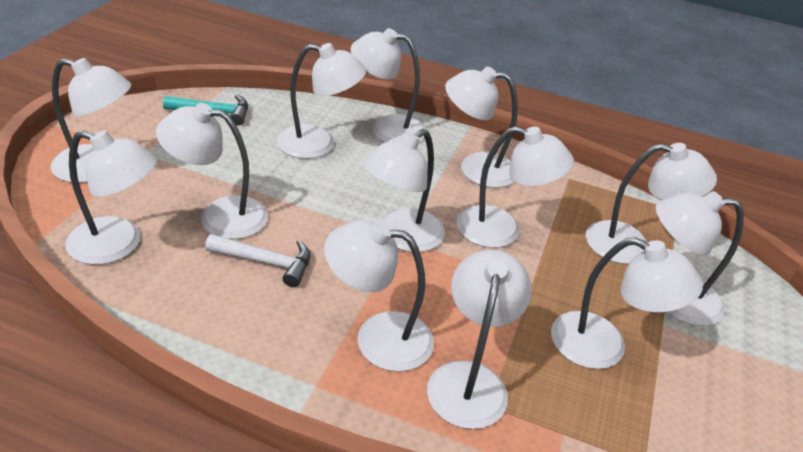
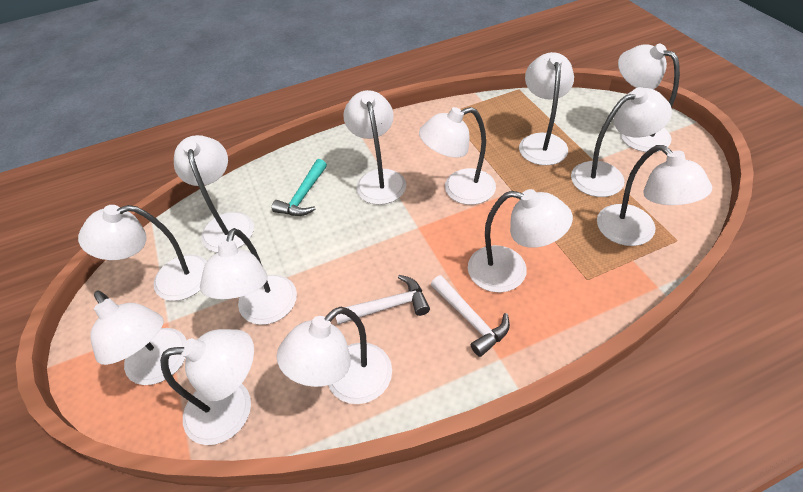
white hammer: 1 -> 2

